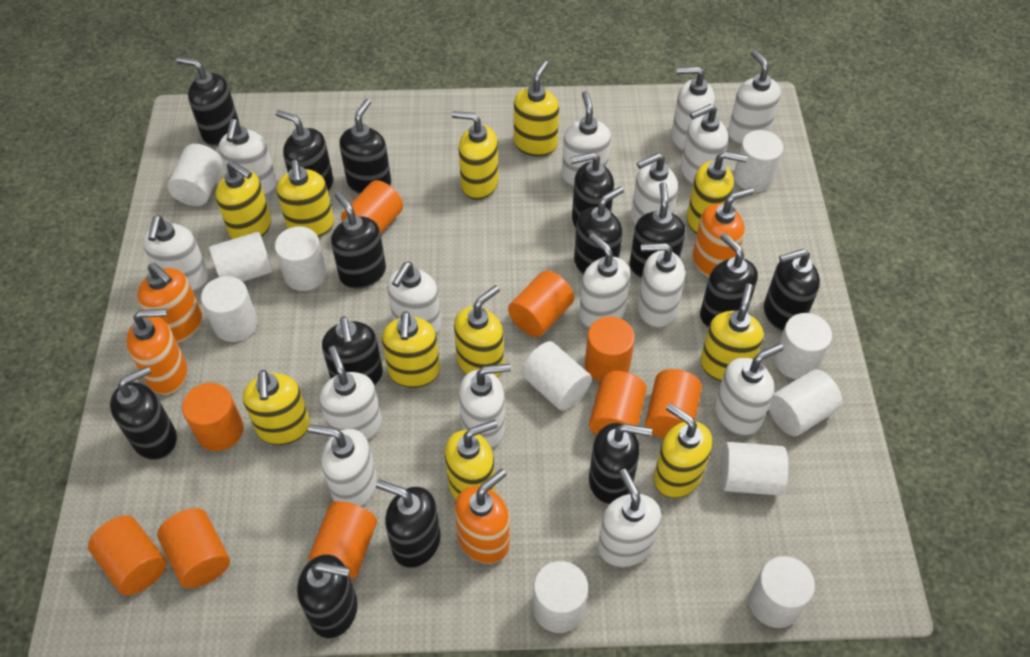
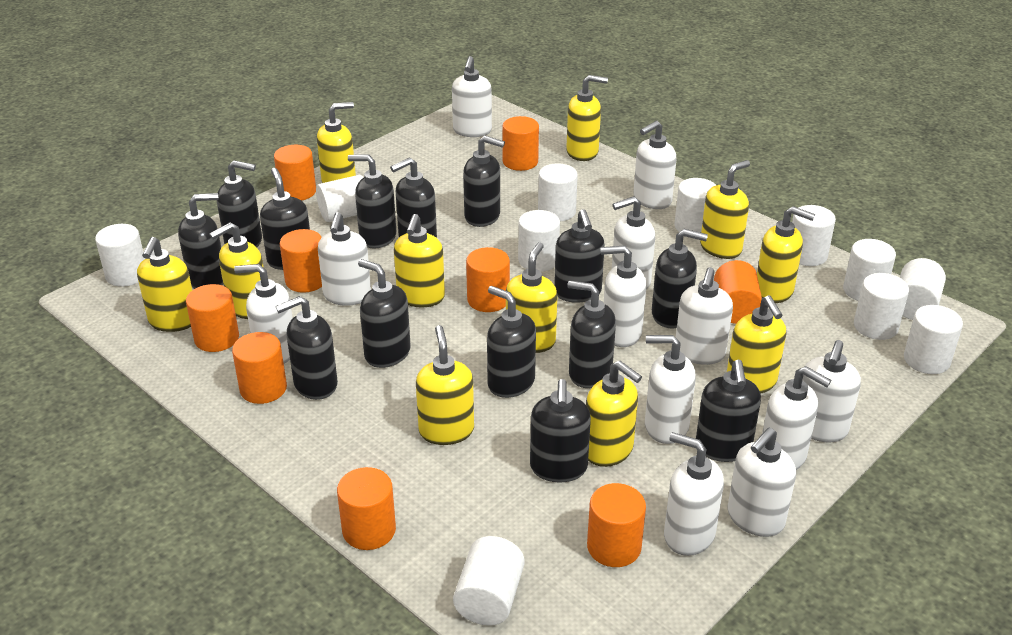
orange soap dispenser: 4 -> 0
white soap dispenser: 15 -> 12

